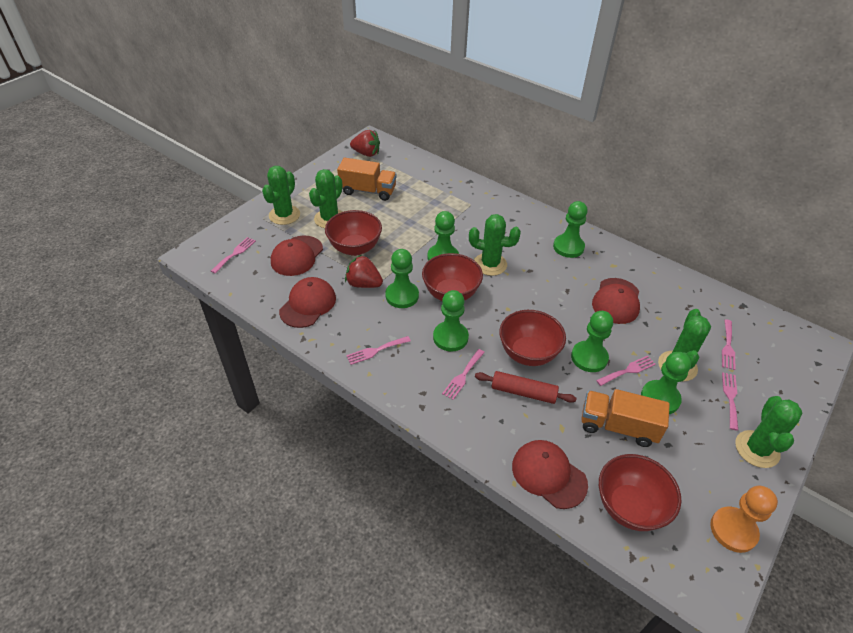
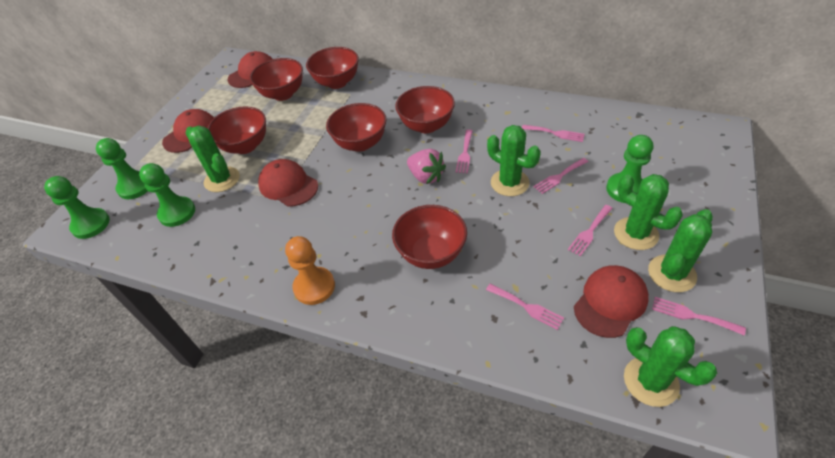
green pawn: 6 -> 4
orange truck: 2 -> 0
pink strawberry: 0 -> 1
red bowl: 4 -> 6
red rolling pin: 1 -> 0
red strawberry: 2 -> 0

